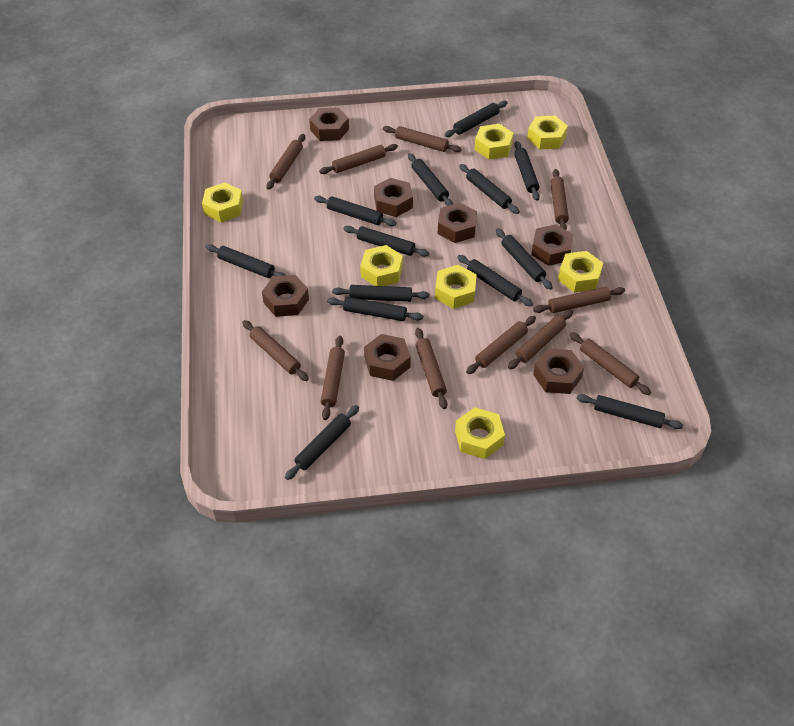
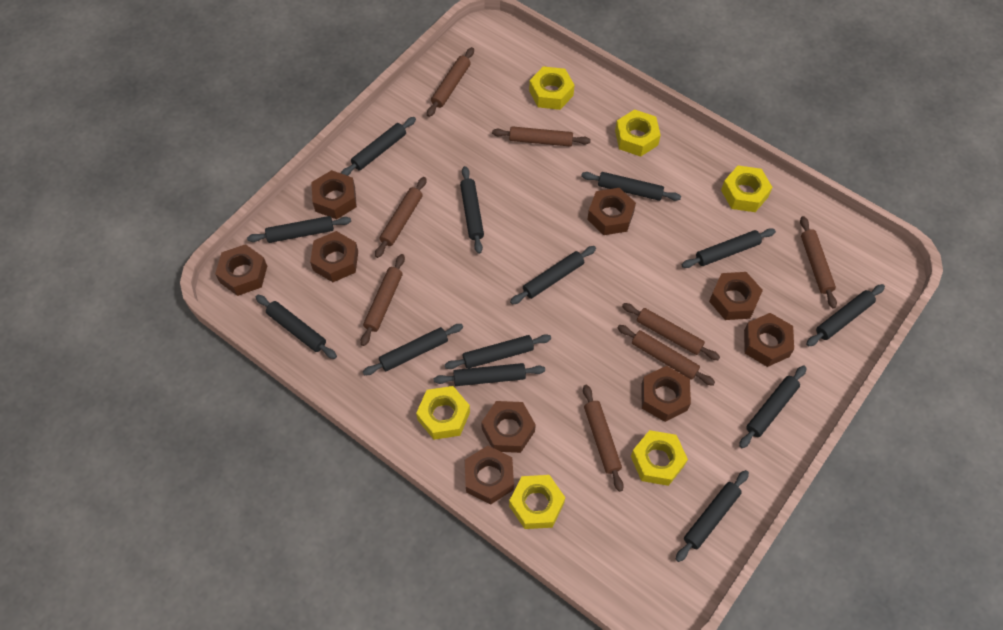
brown nut: 7 -> 9
brown rolling pin: 11 -> 8
yellow nut: 7 -> 6

